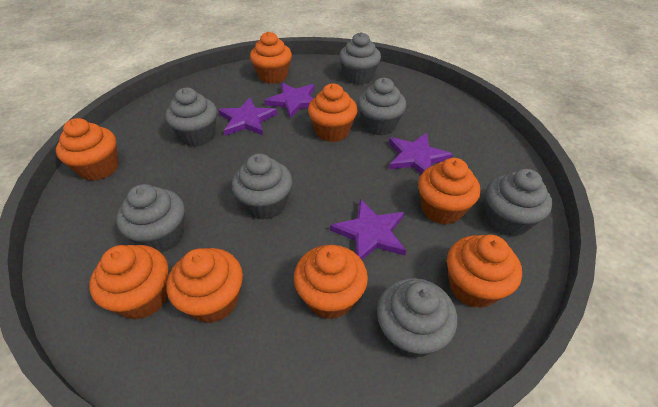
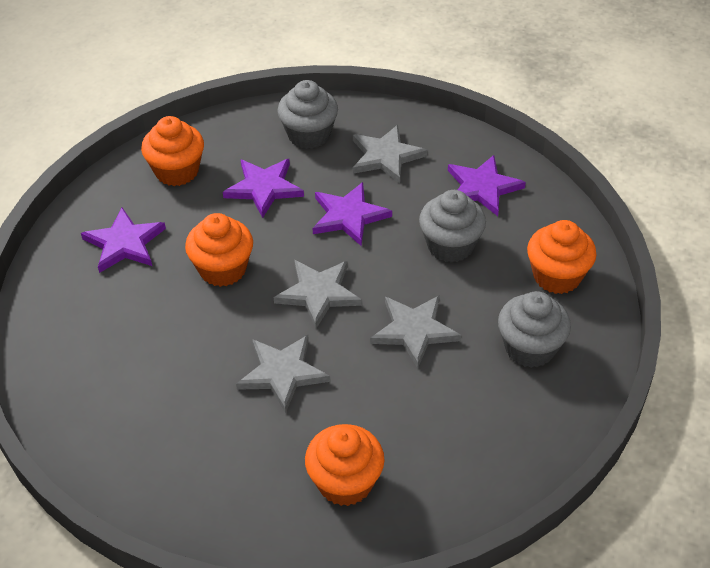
grey cupcake: 7 -> 3
grey star: 0 -> 4
orange cupcake: 8 -> 4

